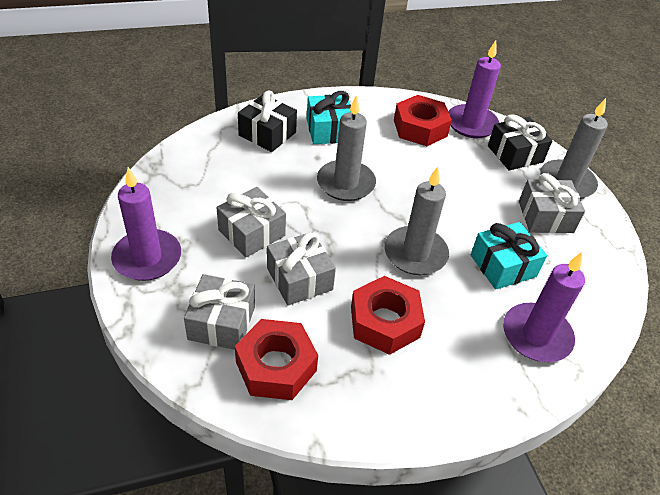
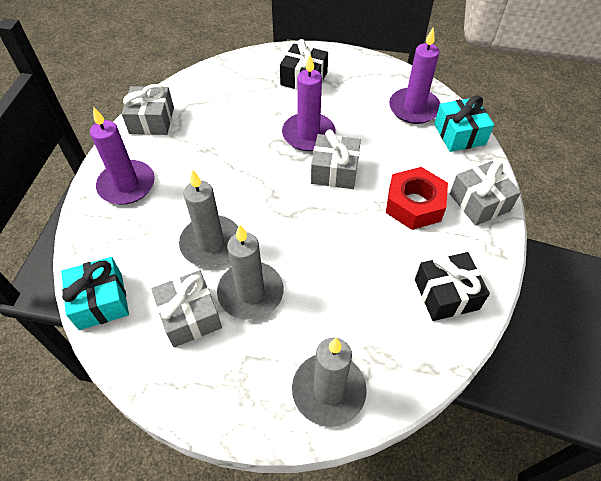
red nut: 3 -> 1

